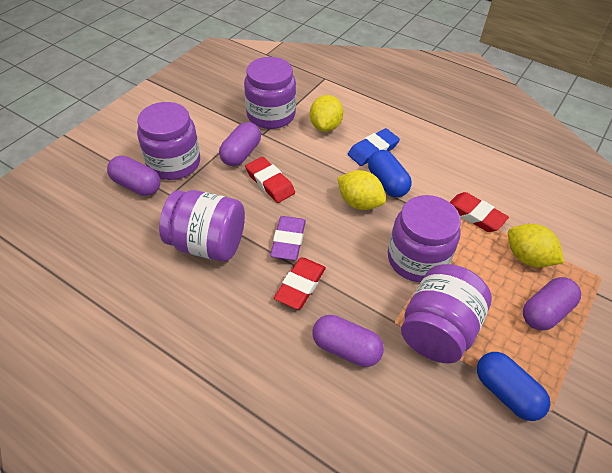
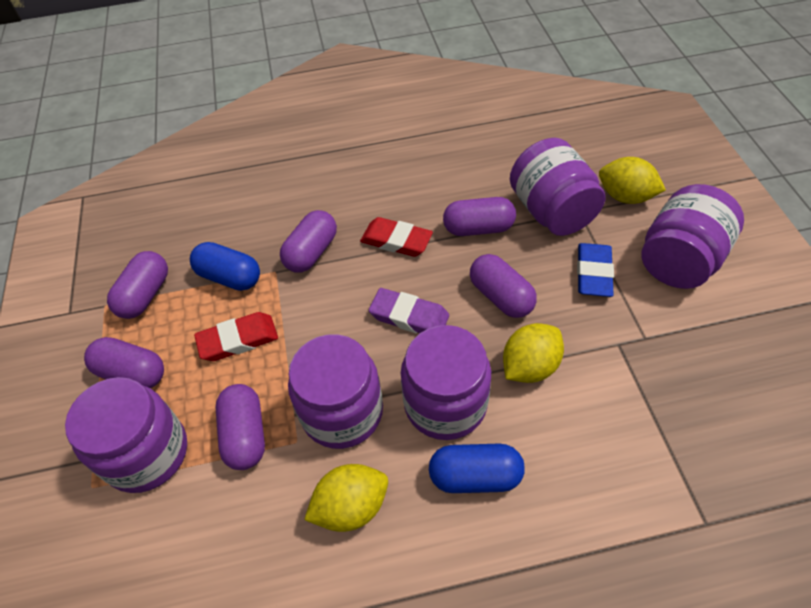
purple capsule: 4 -> 6
red eraser: 3 -> 2

